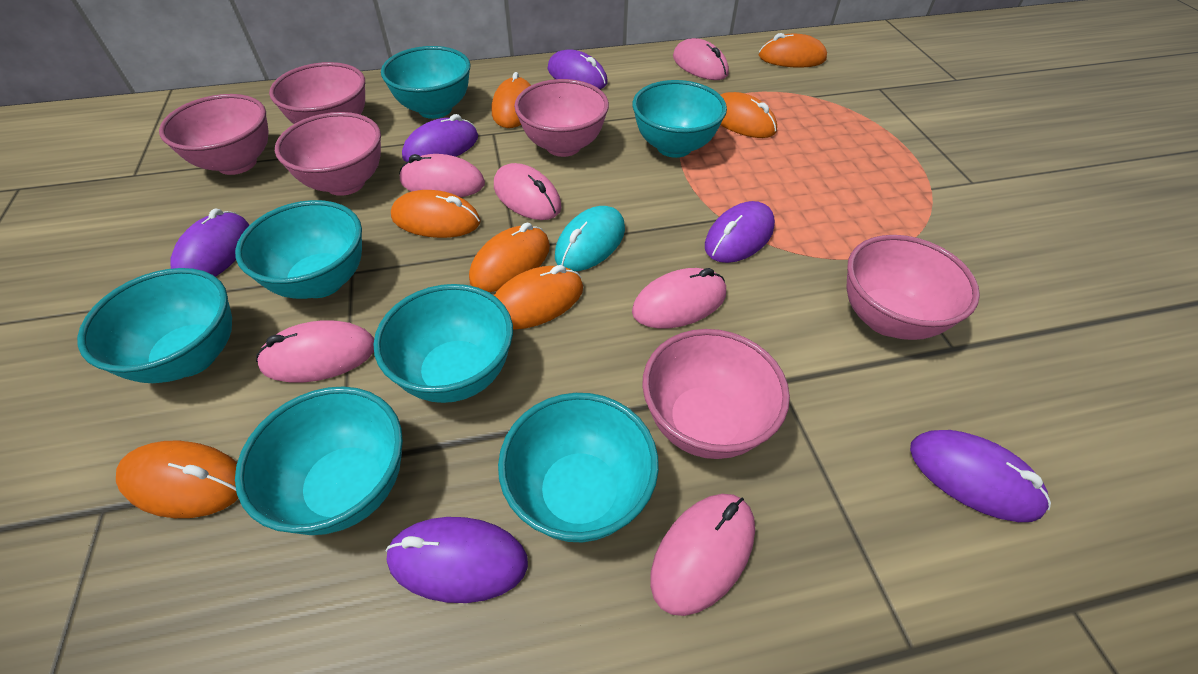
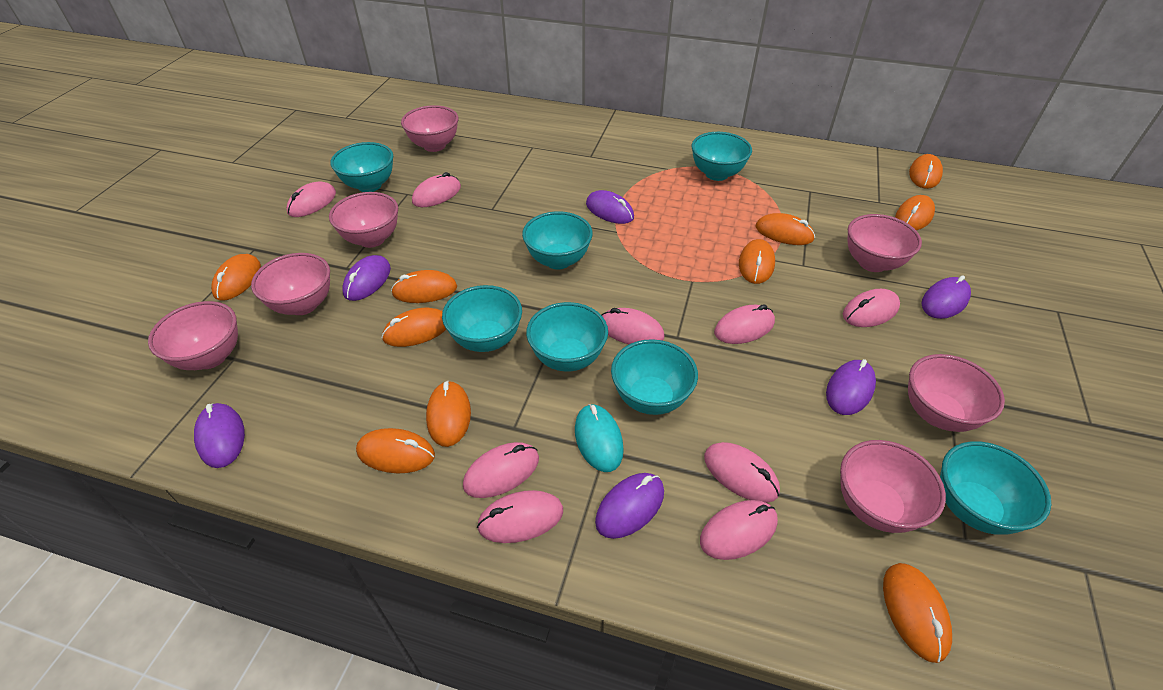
orange mouse: 7 -> 10
pink bowl: 6 -> 7
pink mouse: 6 -> 9

